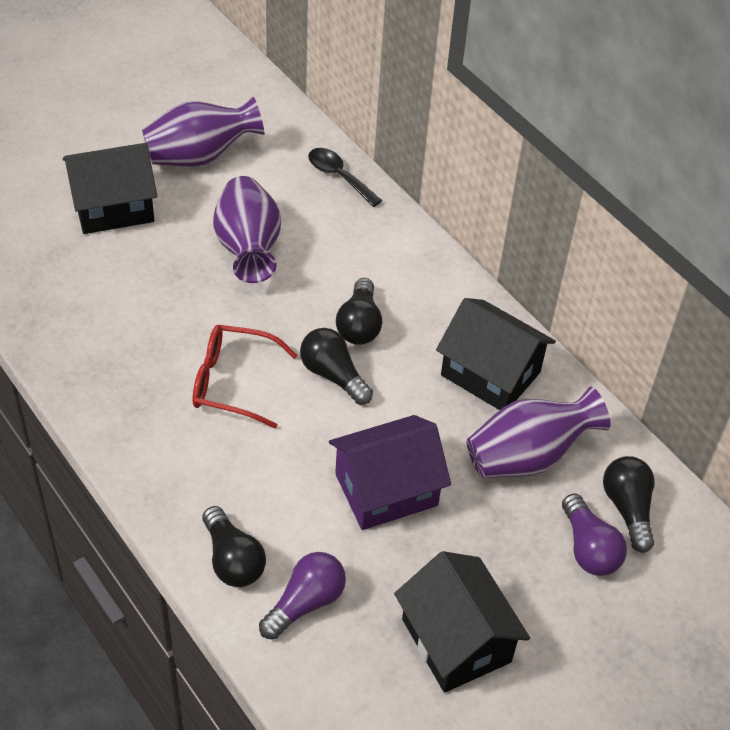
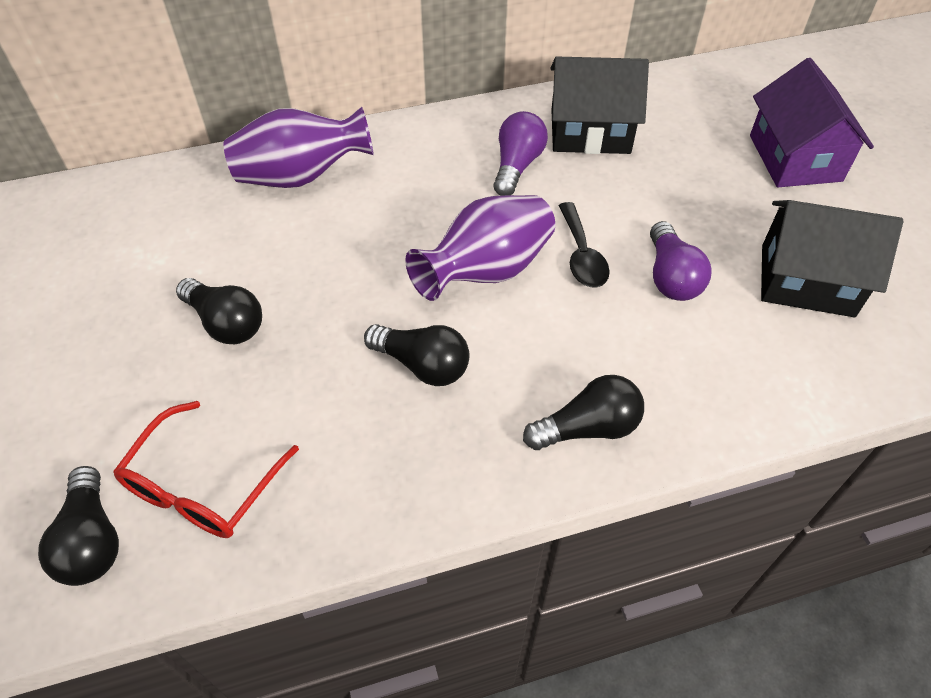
black house: 3 -> 2
purple vase: 3 -> 2

